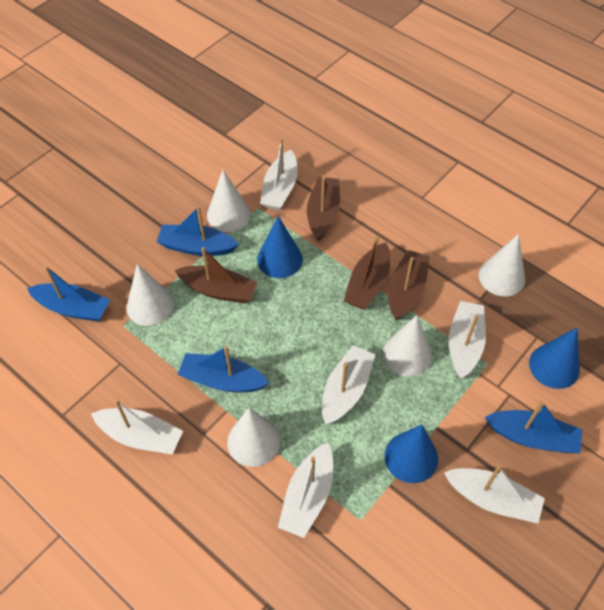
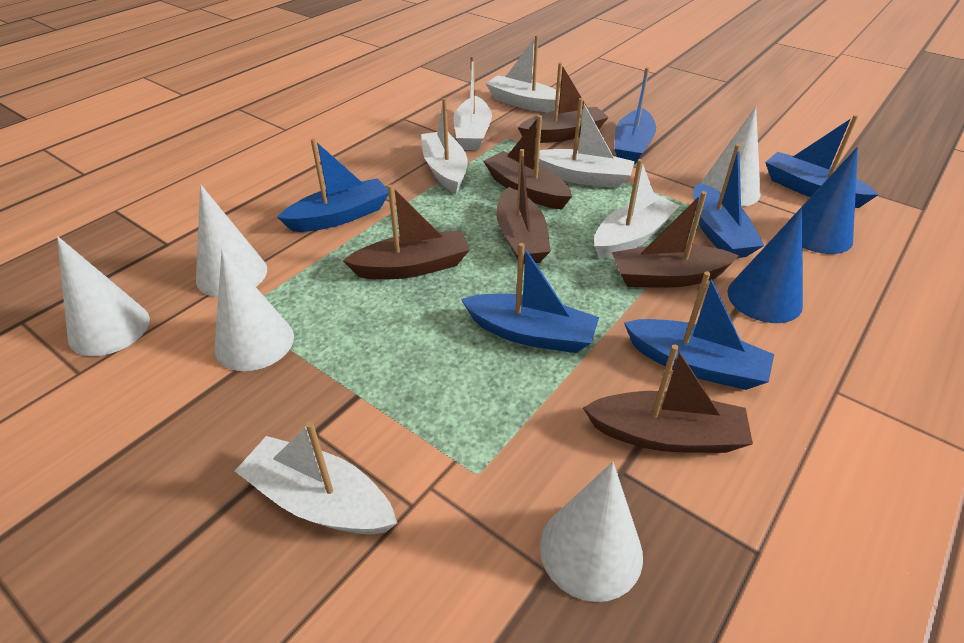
blue boat: 4 -> 6
blue cone: 3 -> 2
brown boat: 4 -> 6

